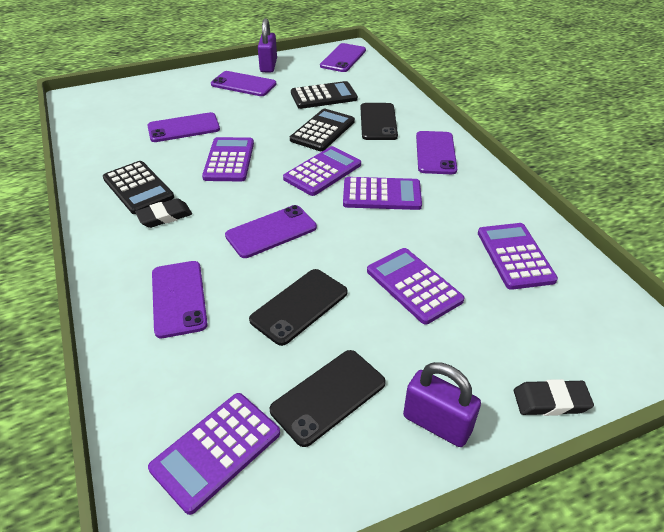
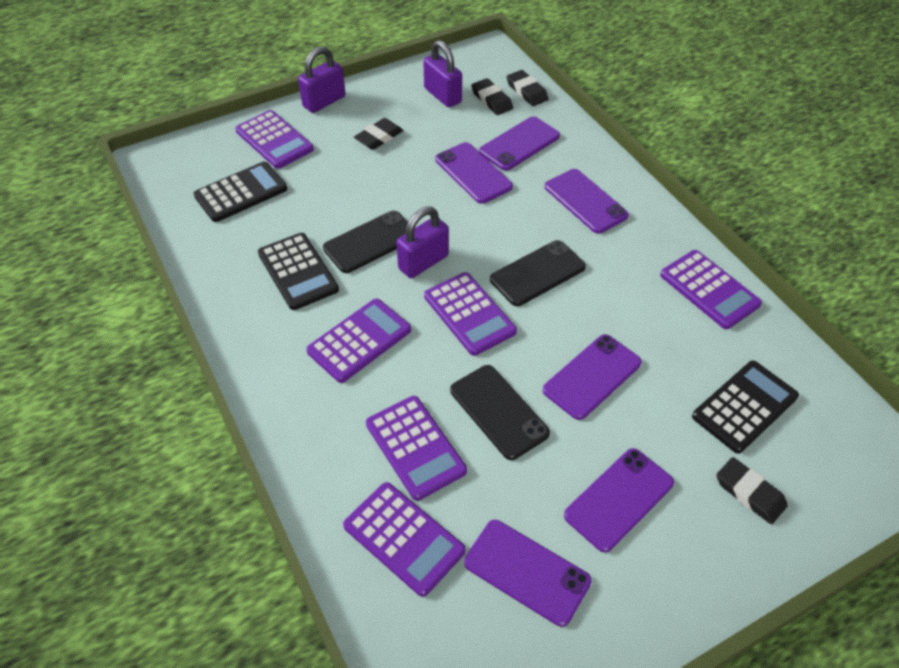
black eraser: 2 -> 4
purple padlock: 2 -> 3

